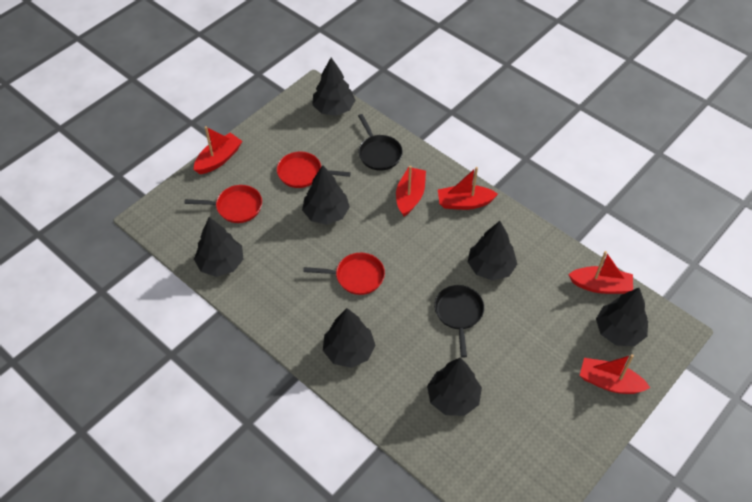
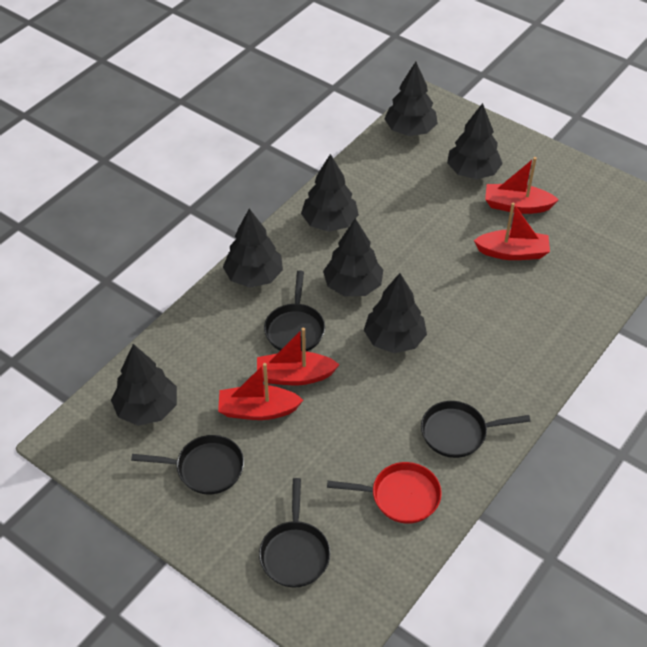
black pan: 2 -> 4
red boat: 5 -> 4
red pan: 3 -> 1

